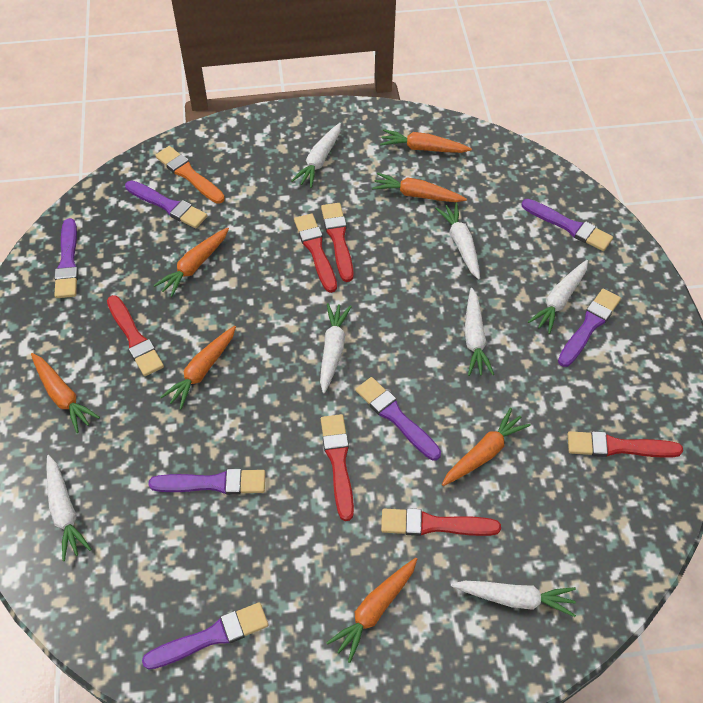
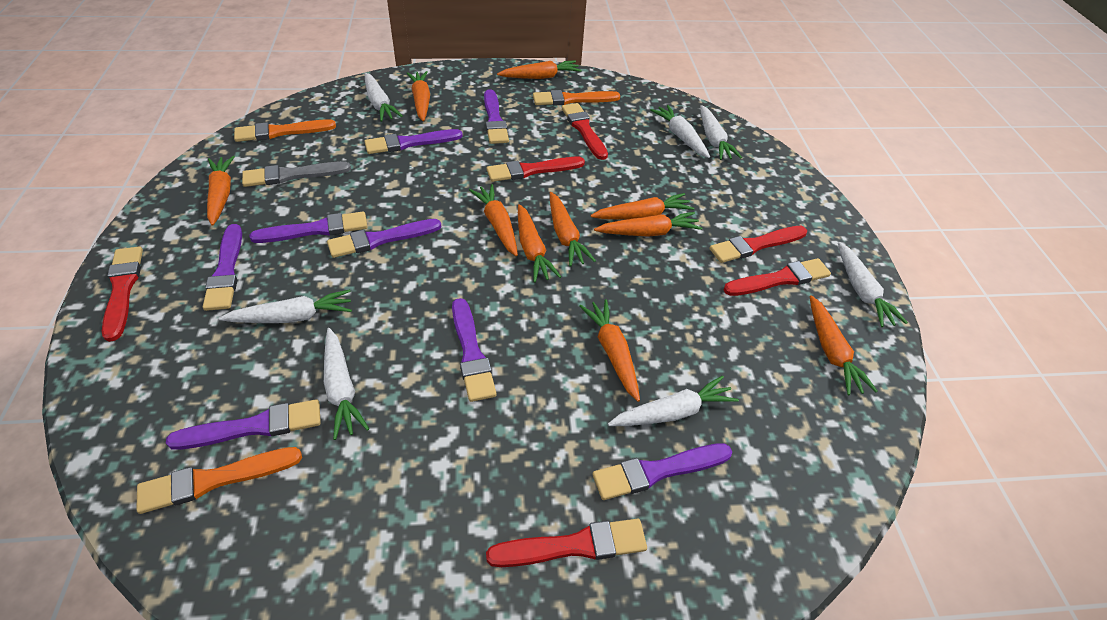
grey brush: 0 -> 1
orange brush: 1 -> 3
orange carrot: 7 -> 10
purple brush: 7 -> 8

